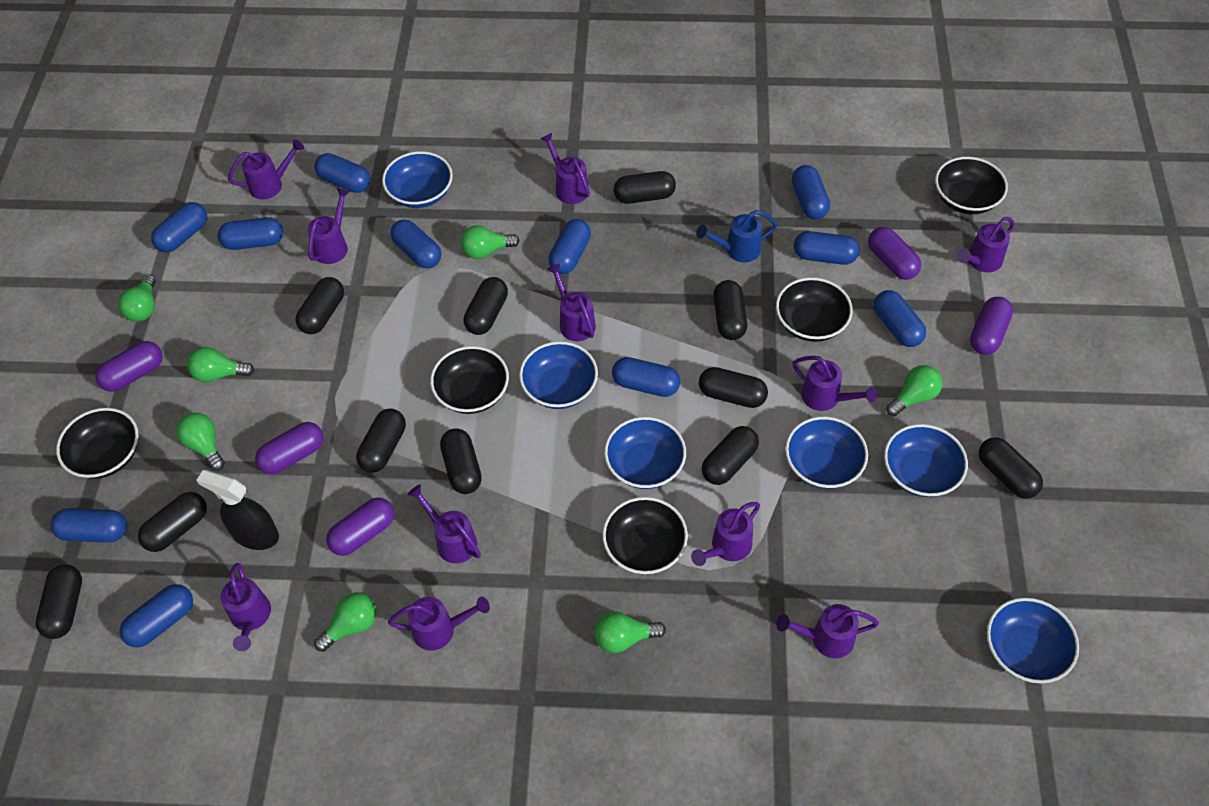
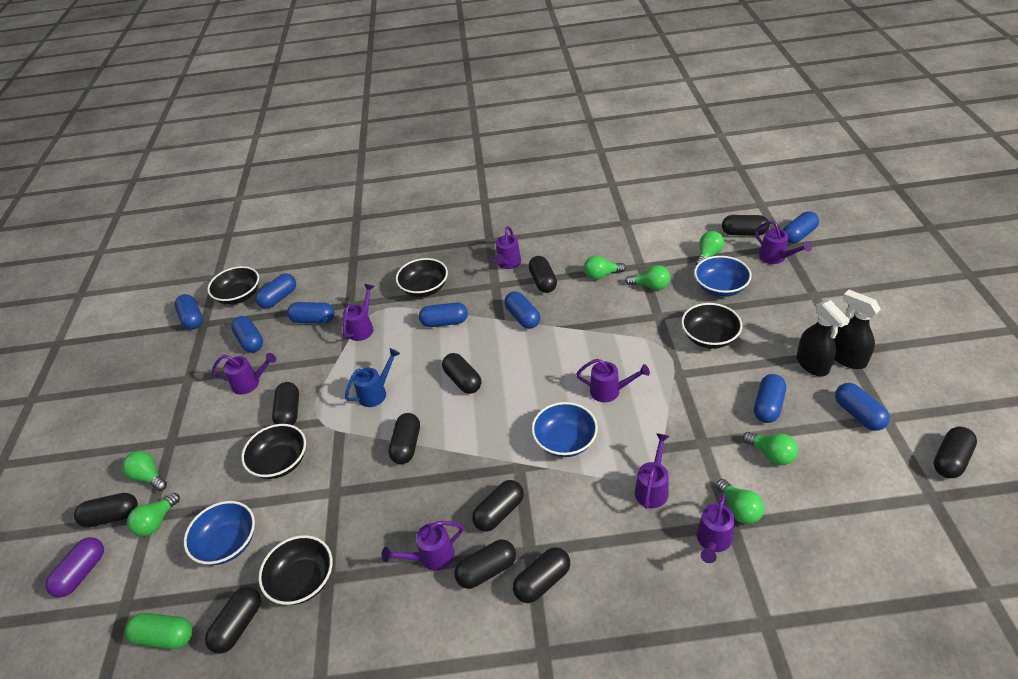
black spray bottle: 1 -> 2
blue bowl: 6 -> 3
blue capsule: 11 -> 9
green capsule: 0 -> 1
purple capsule: 5 -> 1
purple watering can: 11 -> 8

